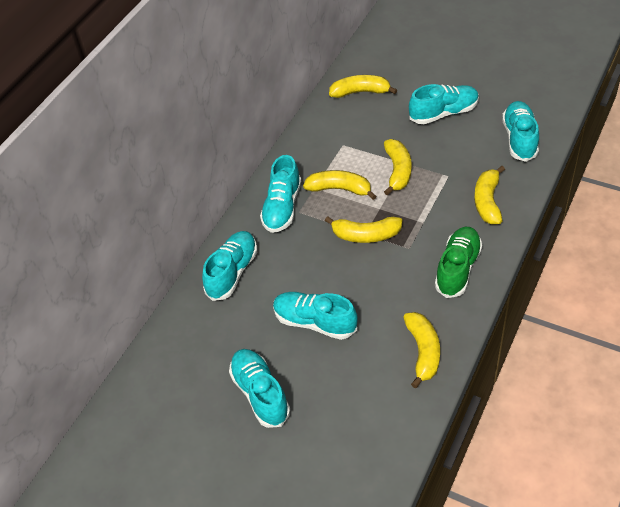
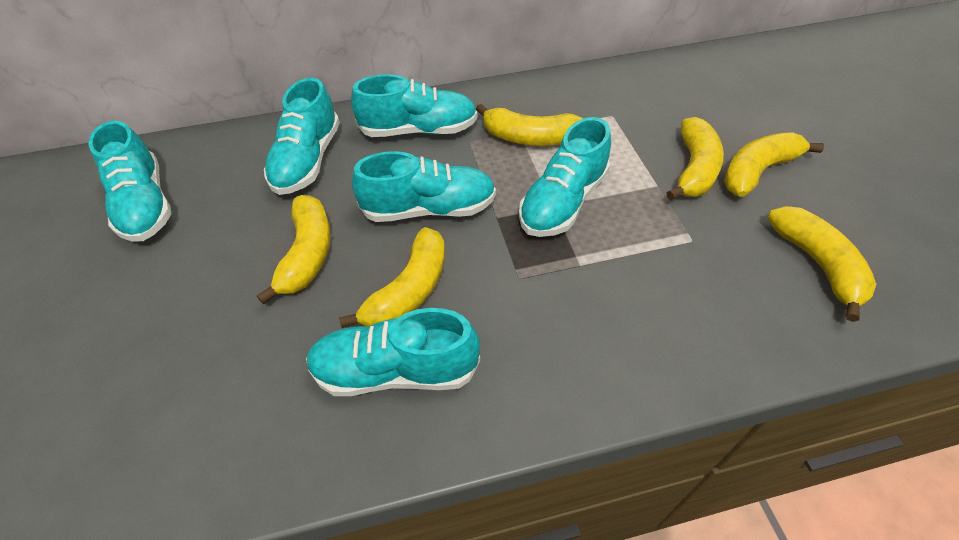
green shoe: 1 -> 0

